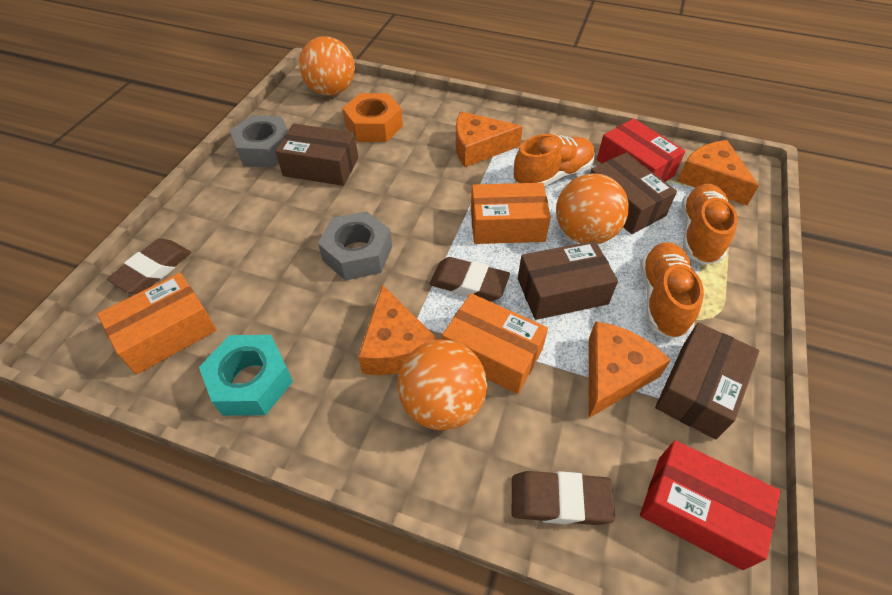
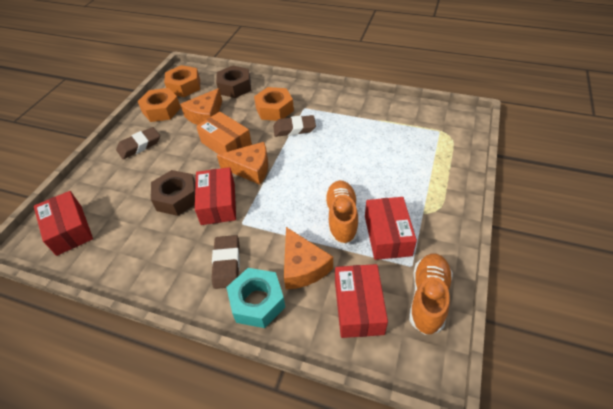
brown box: 4 -> 0
brown nut: 0 -> 2
grey nut: 2 -> 0
orange ball: 3 -> 0
orange box: 3 -> 1
orange cheese: 4 -> 3
orange nut: 1 -> 3
orange shoe: 3 -> 2
red box: 2 -> 4

